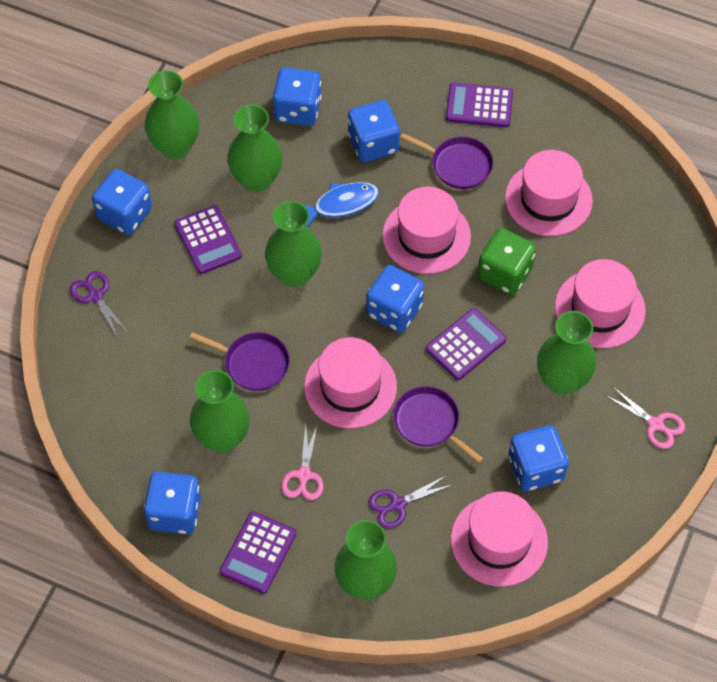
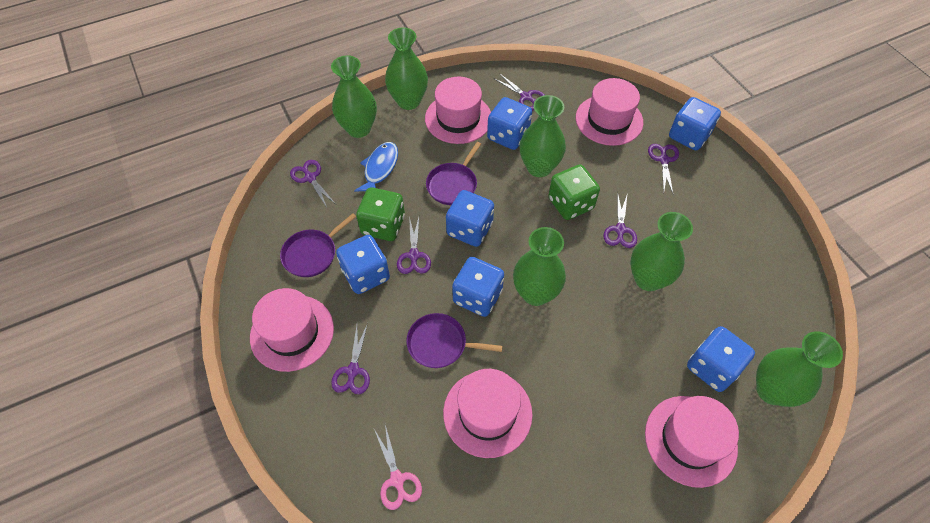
green dice: 1 -> 2
pink scissors: 2 -> 1
purple calculator: 4 -> 0
purple scissors: 2 -> 6

